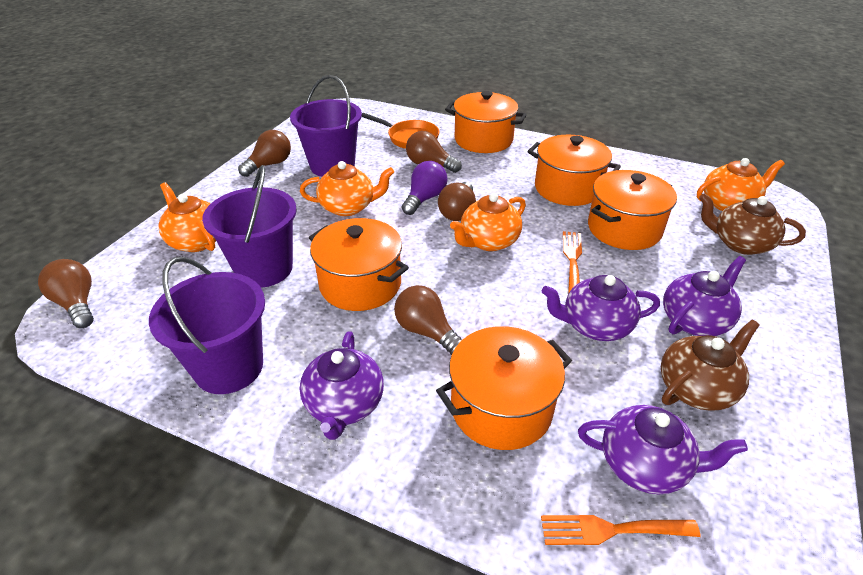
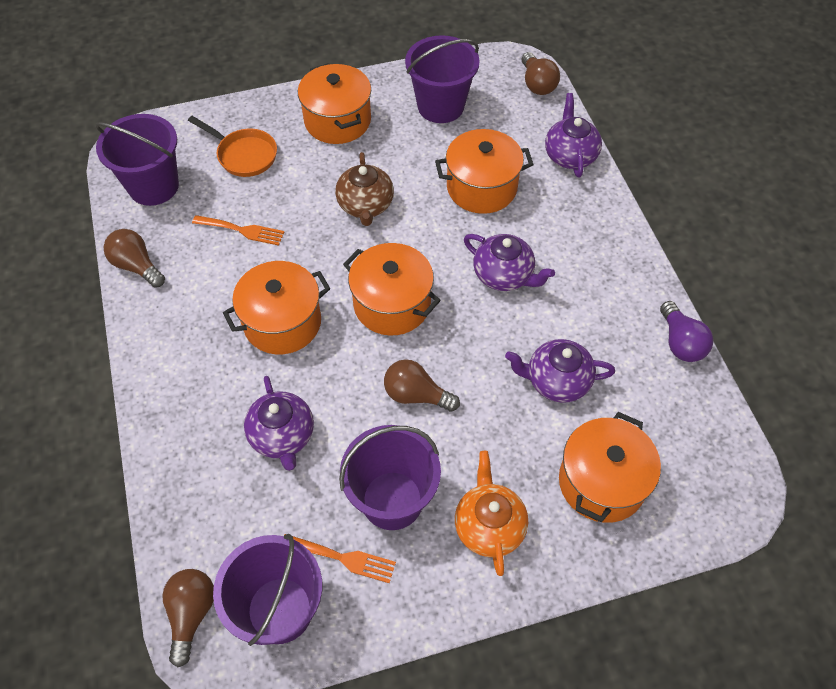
brown light bulb: 5 -> 4
brown teapot: 2 -> 1
orange teapot: 4 -> 1
purple bucket: 3 -> 4

